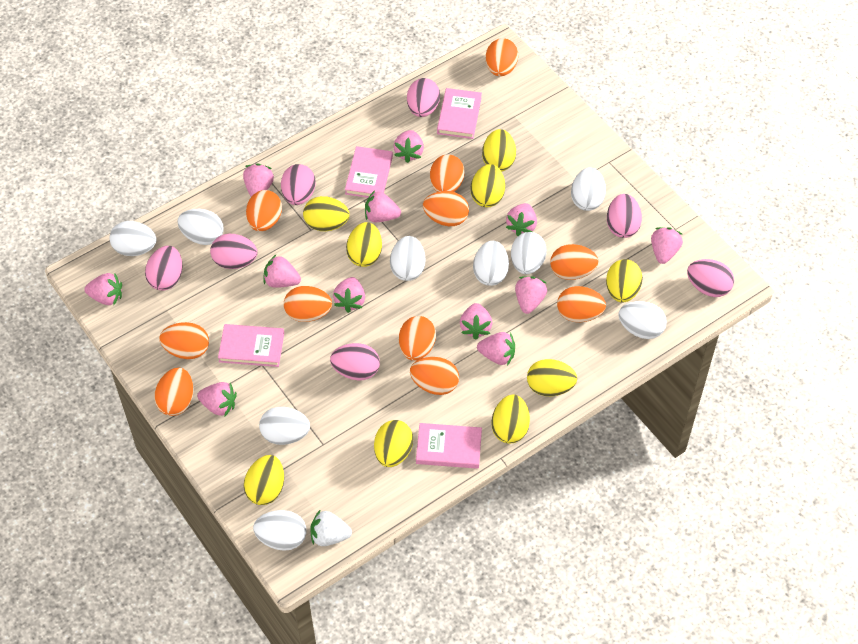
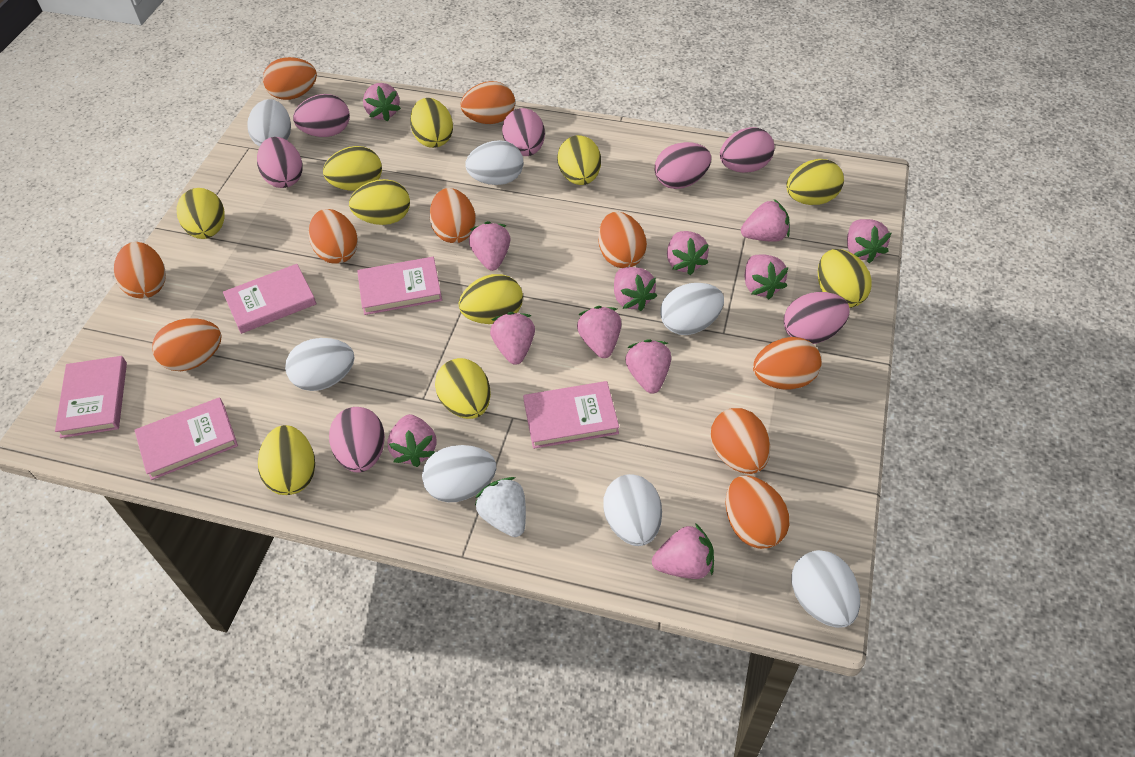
orange egg: 11 -> 10
pink book: 4 -> 5
white egg: 9 -> 7
yellow egg: 9 -> 10

